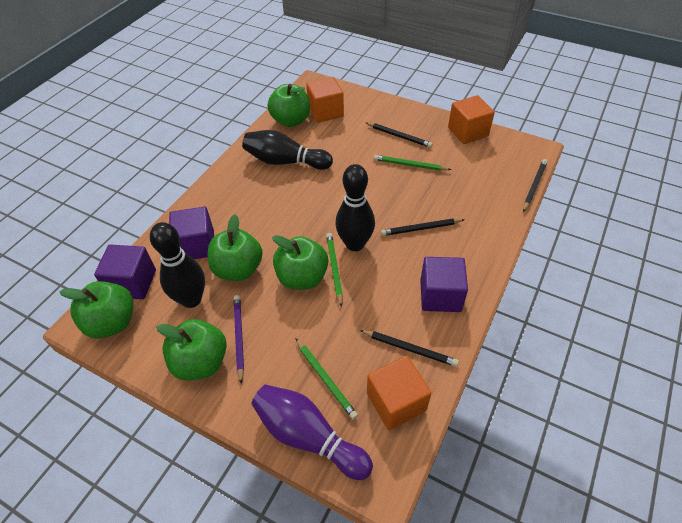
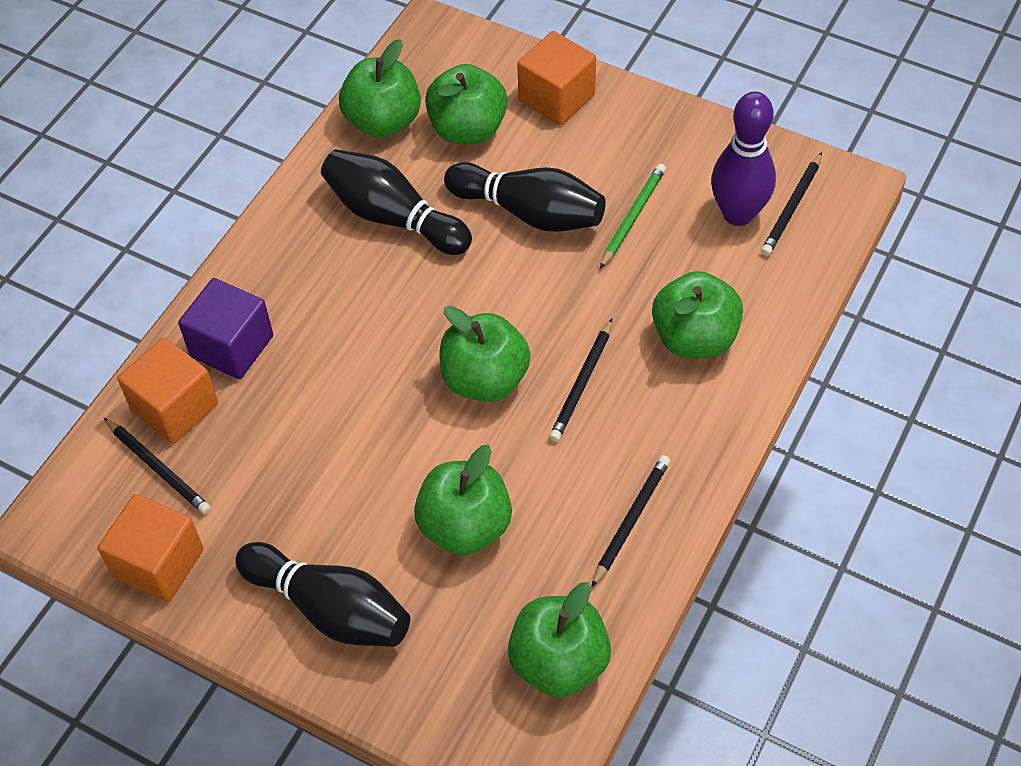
green apple: 5 -> 6
green pencil: 3 -> 1
purple cube: 3 -> 1
purple pencil: 1 -> 0

